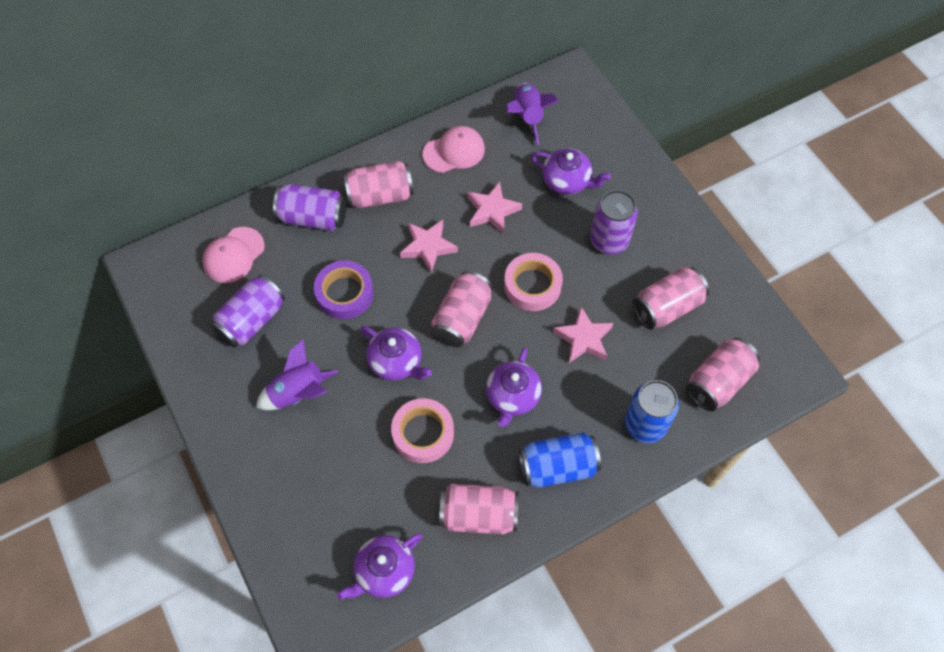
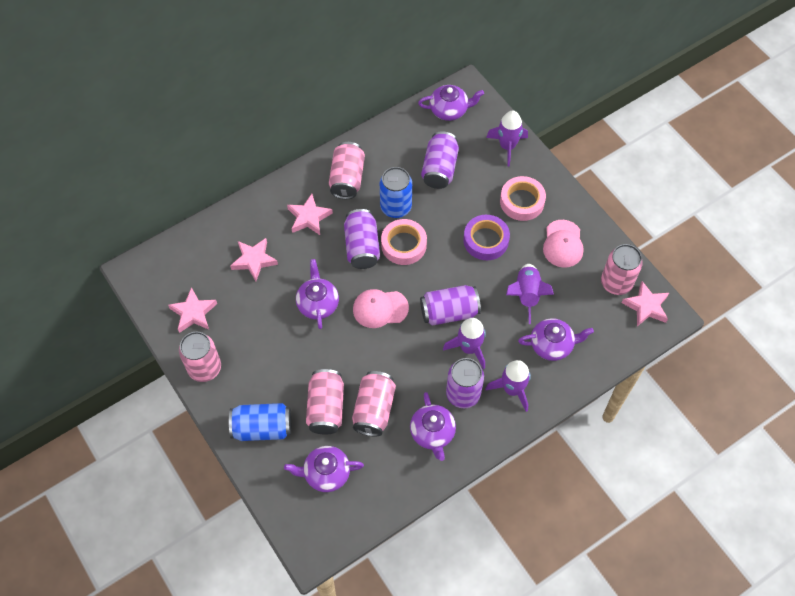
pink star: 3 -> 4
purple can: 3 -> 4
purple rocket: 2 -> 4
purple teapot: 4 -> 5

